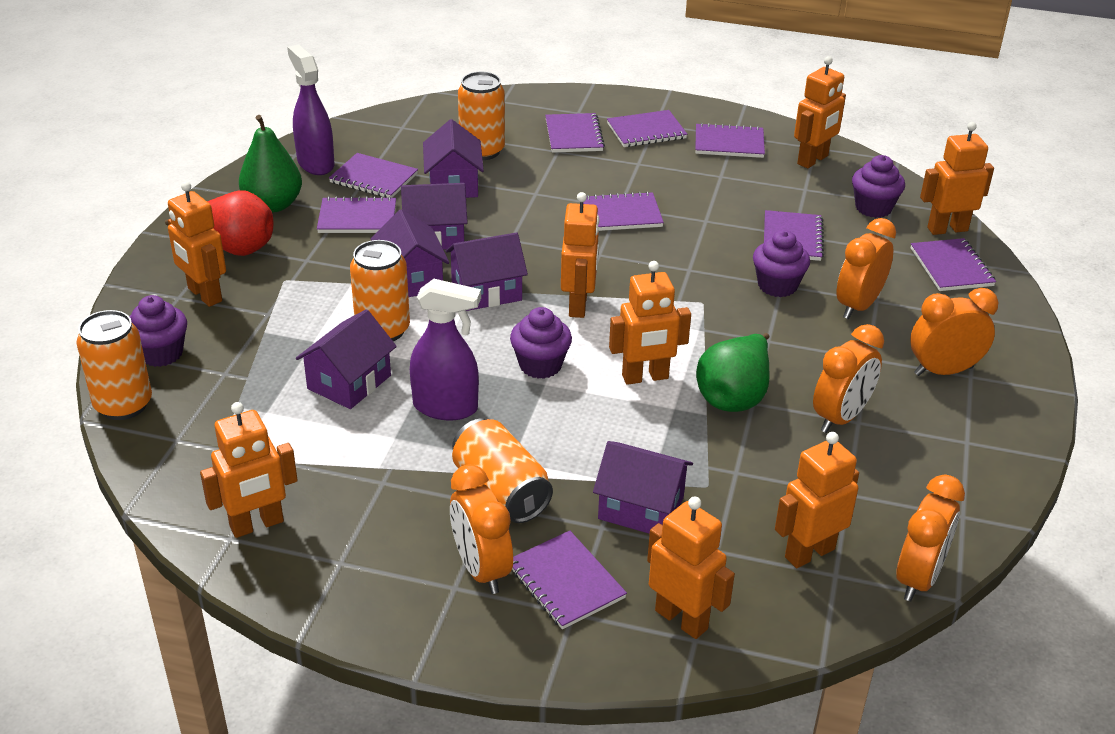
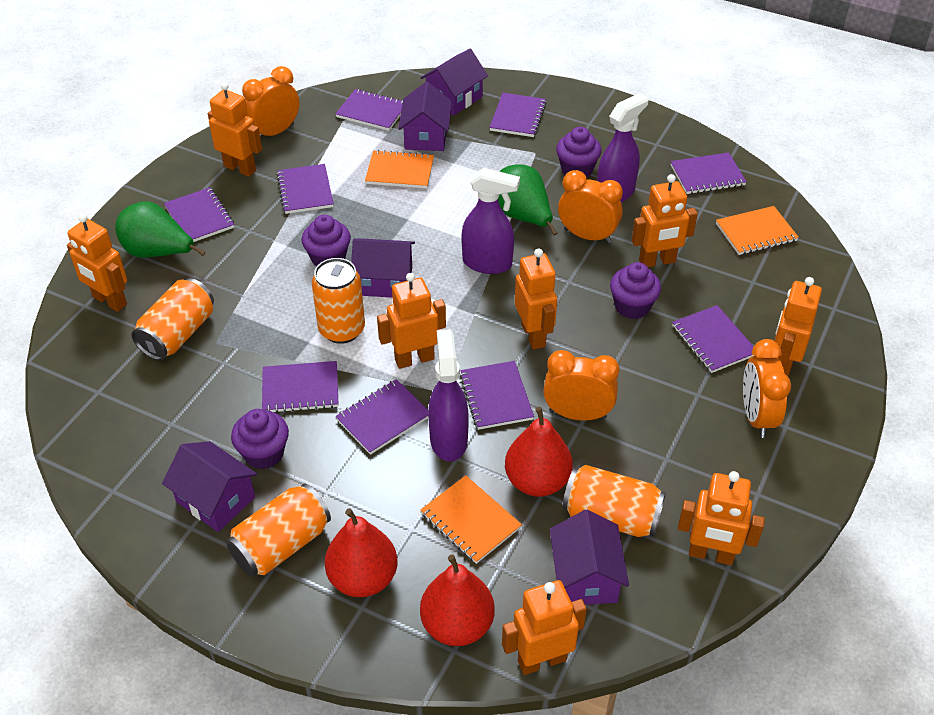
orange clock: 5 -> 4
orange notebook: 0 -> 3
purple house: 6 -> 5
purple spray bottle: 2 -> 3
red pear: 1 -> 3

